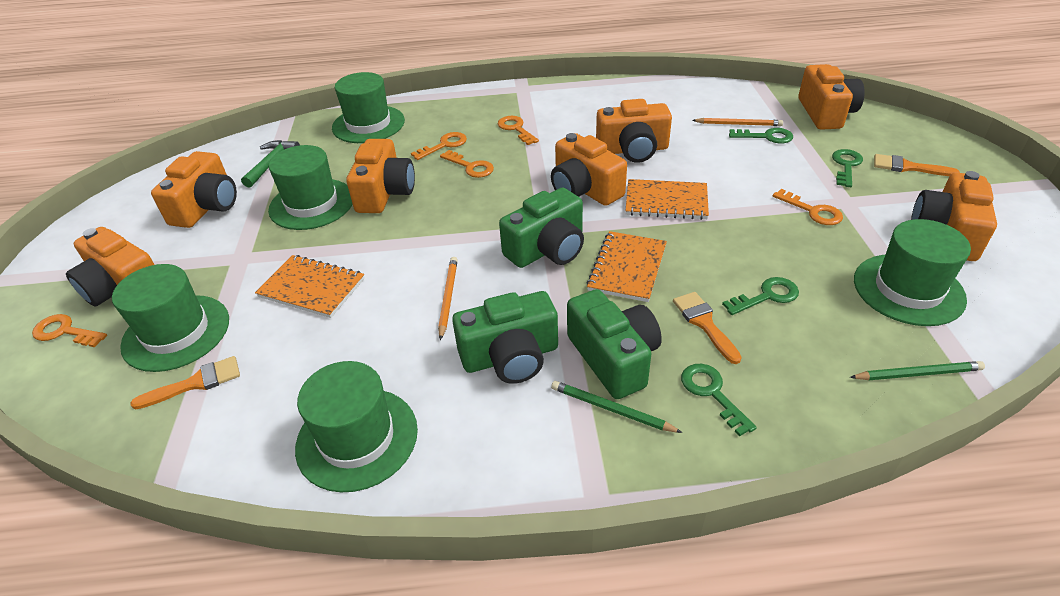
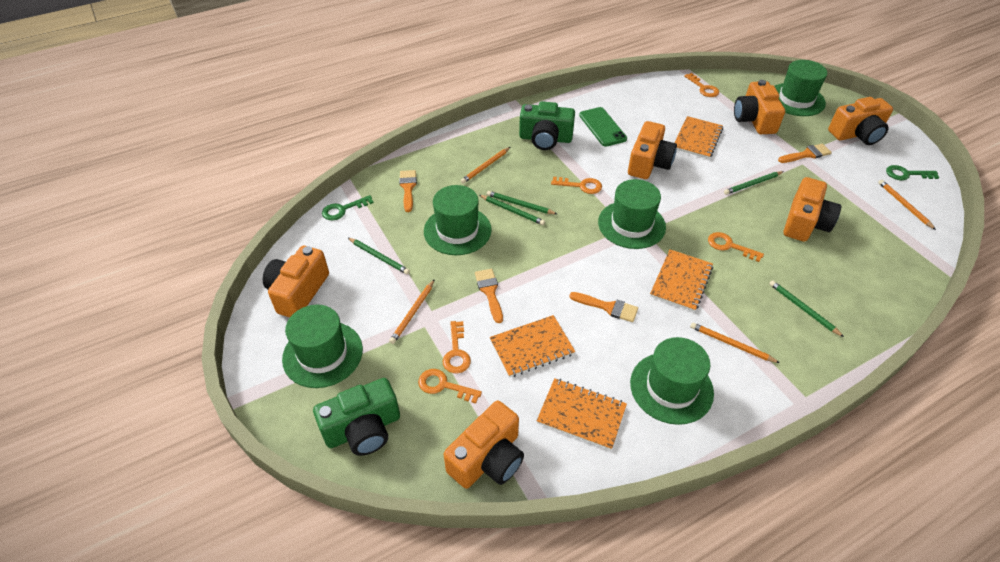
green camera: 3 -> 2
green hammer: 1 -> 0
green key: 4 -> 2
green pencil: 2 -> 5
green phone: 0 -> 1
orange brush: 3 -> 4
orange camera: 7 -> 6
orange notebook: 3 -> 4
orange pencil: 2 -> 4

